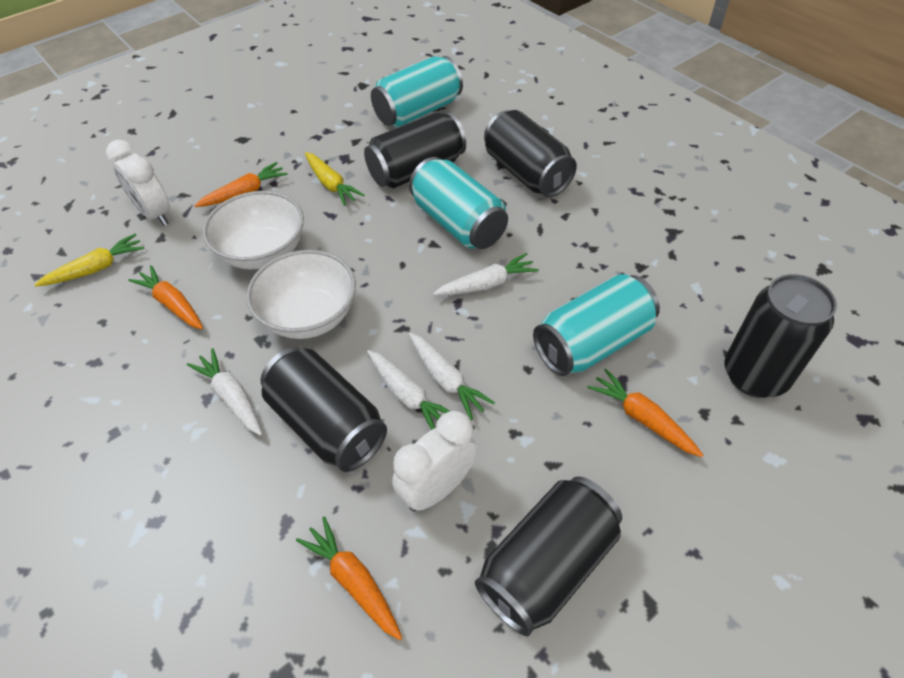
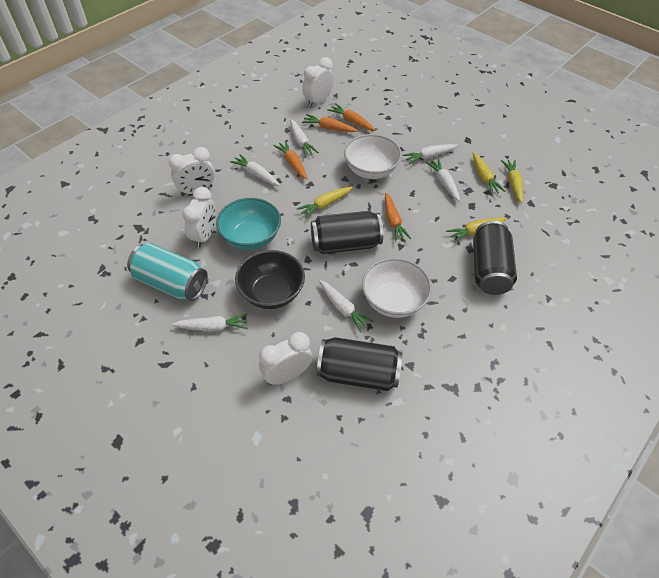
black bowl: 0 -> 1
black can: 5 -> 3
turquoise bowl: 0 -> 1
turquoise can: 3 -> 1
white carrot: 4 -> 6
white clock: 2 -> 4
yellow carrot: 2 -> 4

